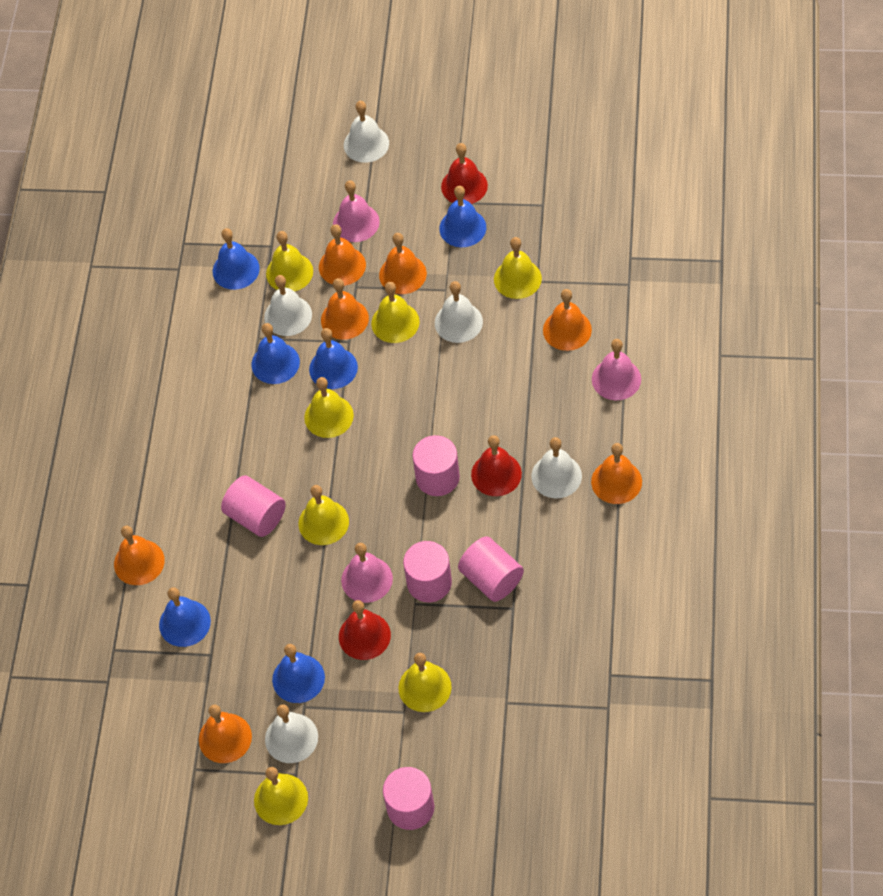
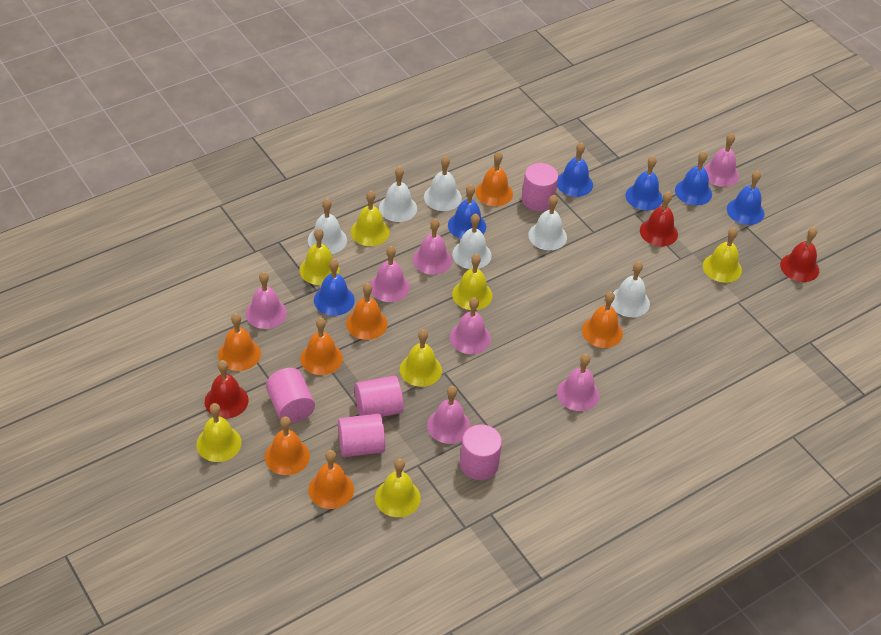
pink bell: 3 -> 7
white bell: 5 -> 6

